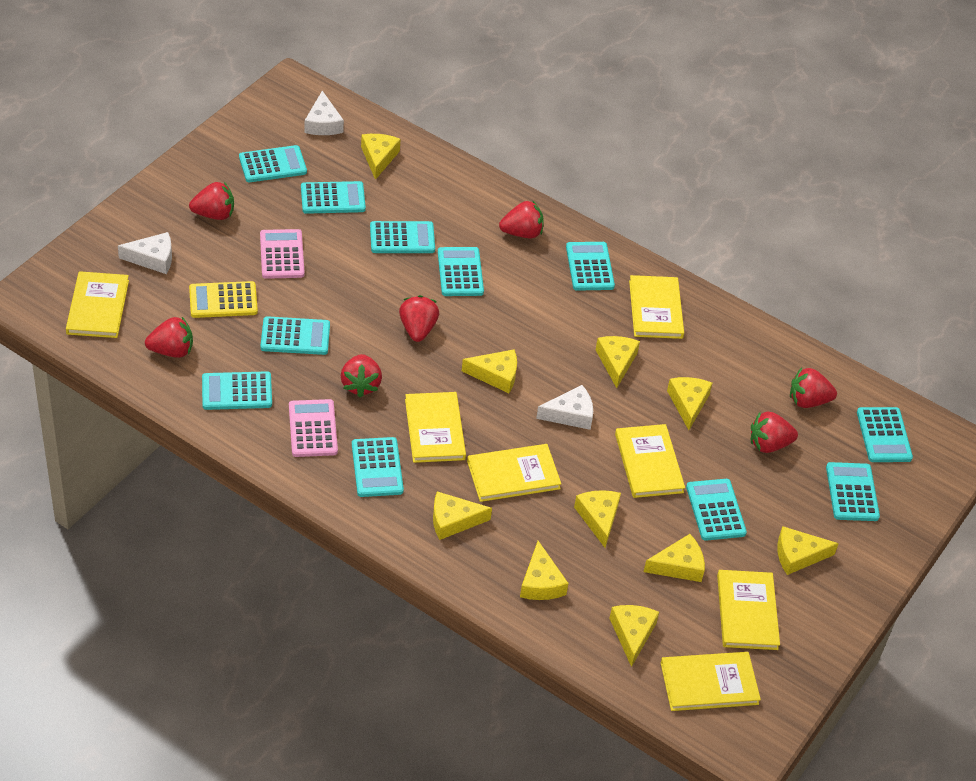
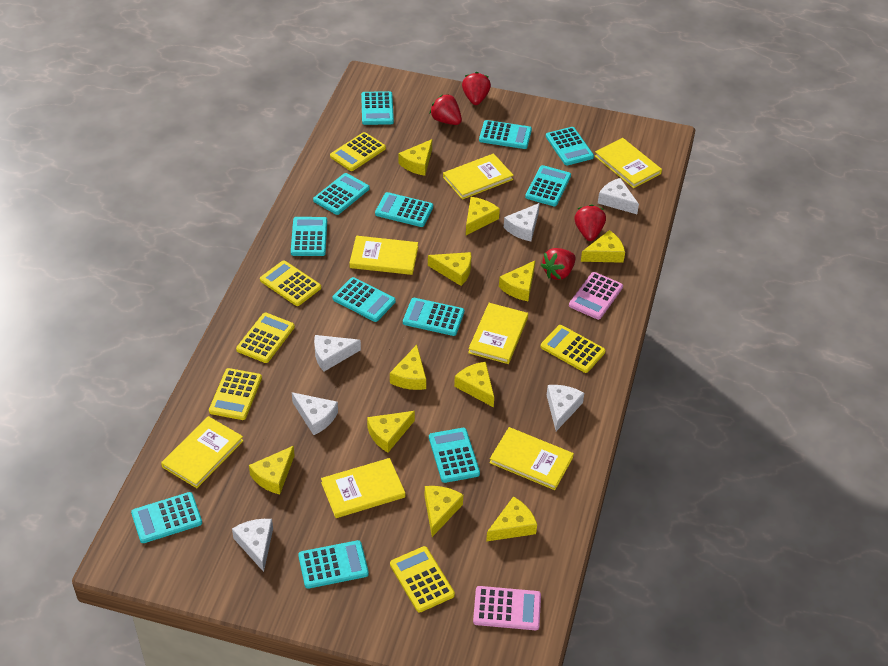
red strawberry: 7 -> 4
turquoise calculator: 11 -> 12
white cheese: 3 -> 6
yellow calculator: 1 -> 6
yellow cheese: 10 -> 11

